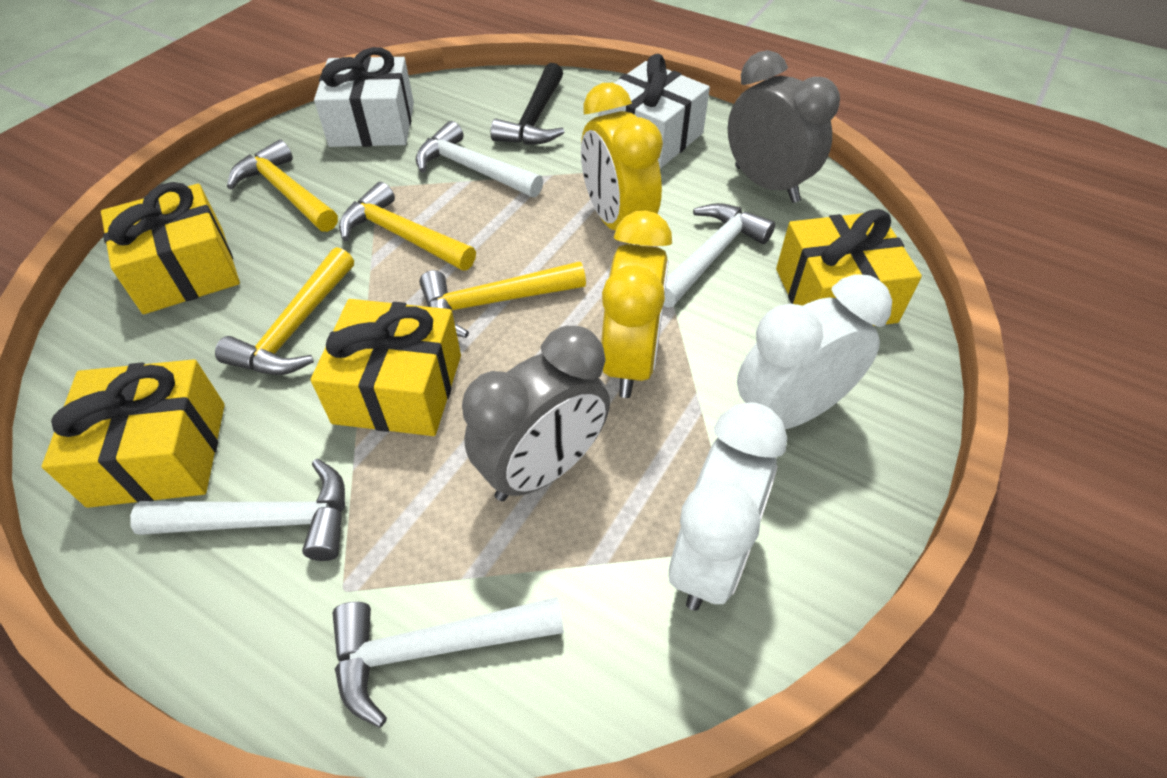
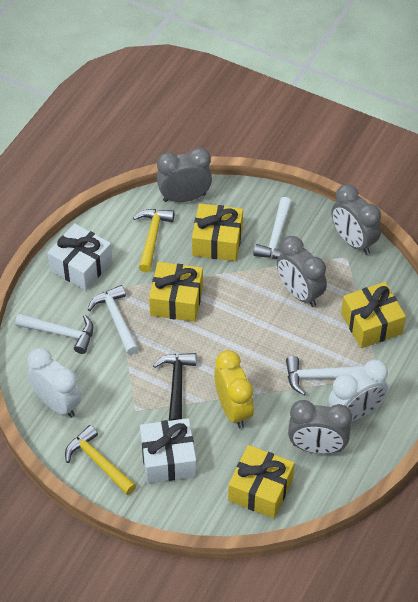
grey clock: 2 -> 4
yellow clock: 2 -> 1
yellow hammer: 4 -> 2

